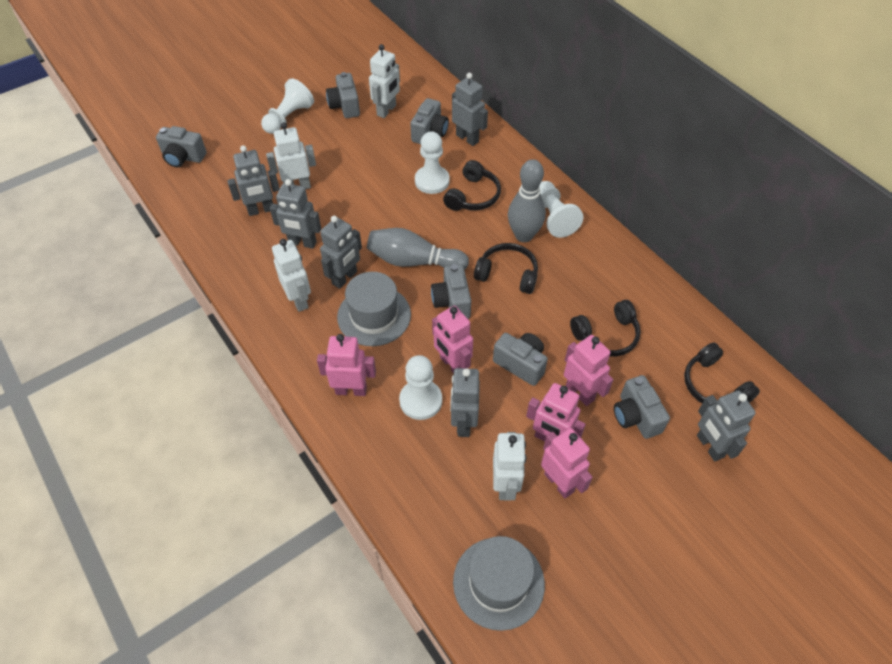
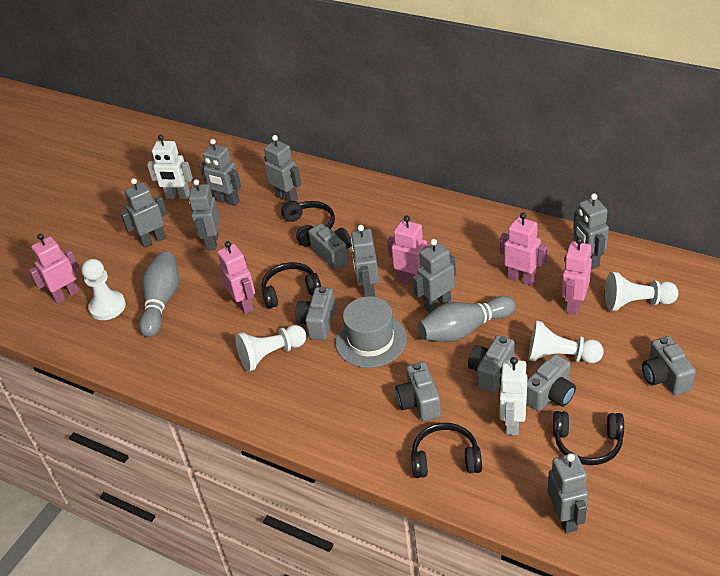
grey hat: 2 -> 1
grey robot: 6 -> 8
white robot: 4 -> 2

